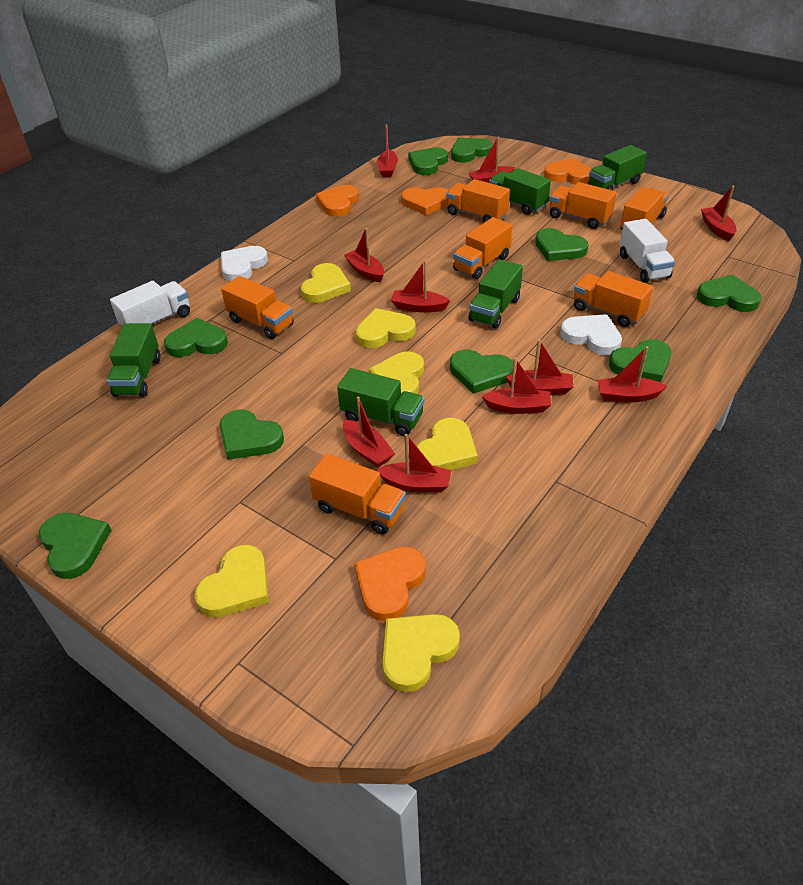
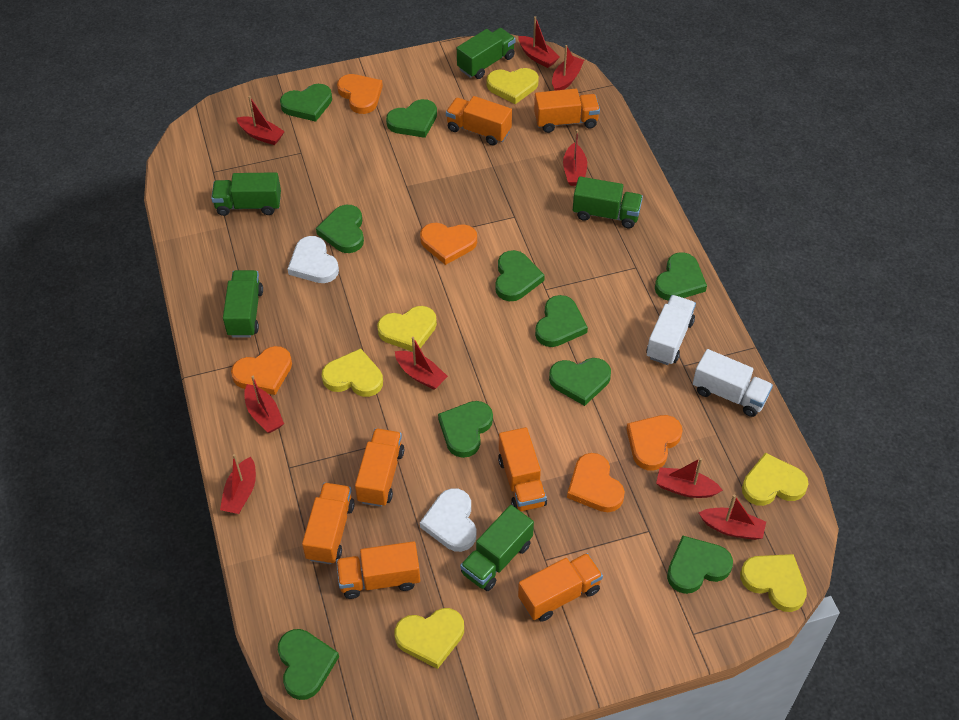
green heart: 9 -> 10
orange heart: 4 -> 5
red boat: 10 -> 9

